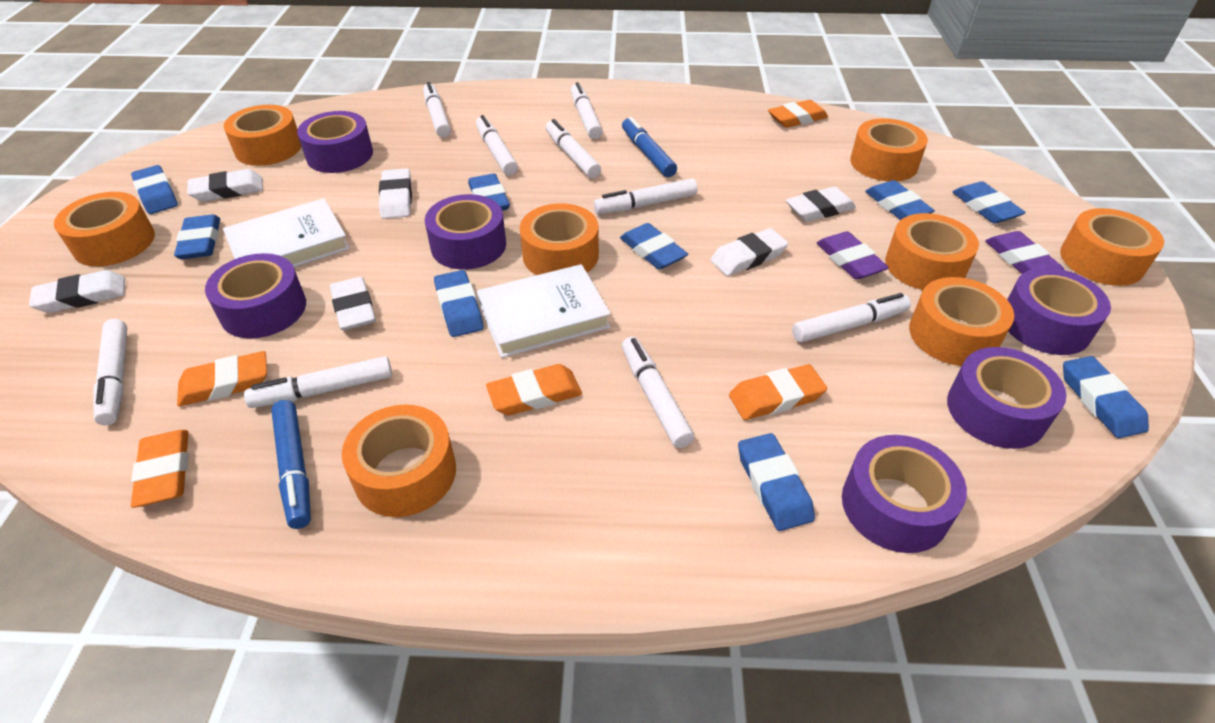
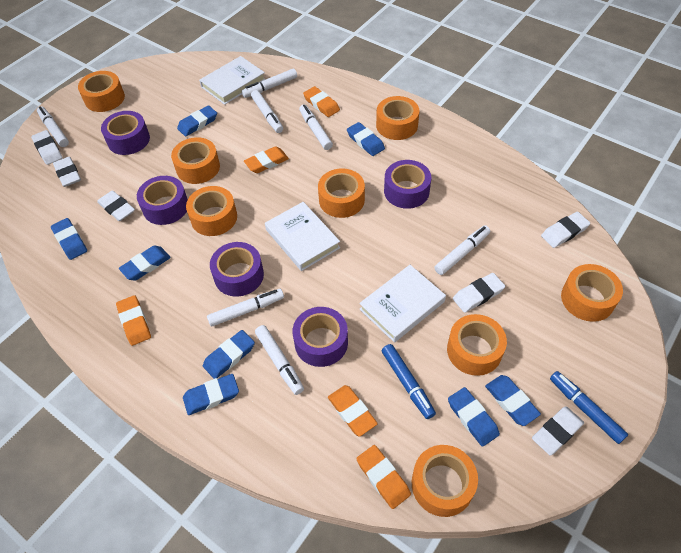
blue eraser: 9 -> 8
purple eraser: 2 -> 0
purple tape: 6 -> 5
white book: 2 -> 3
white marker: 9 -> 7

